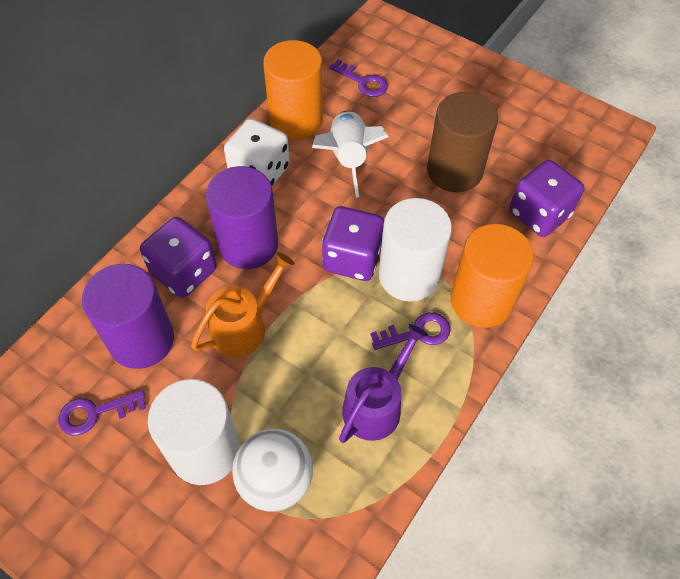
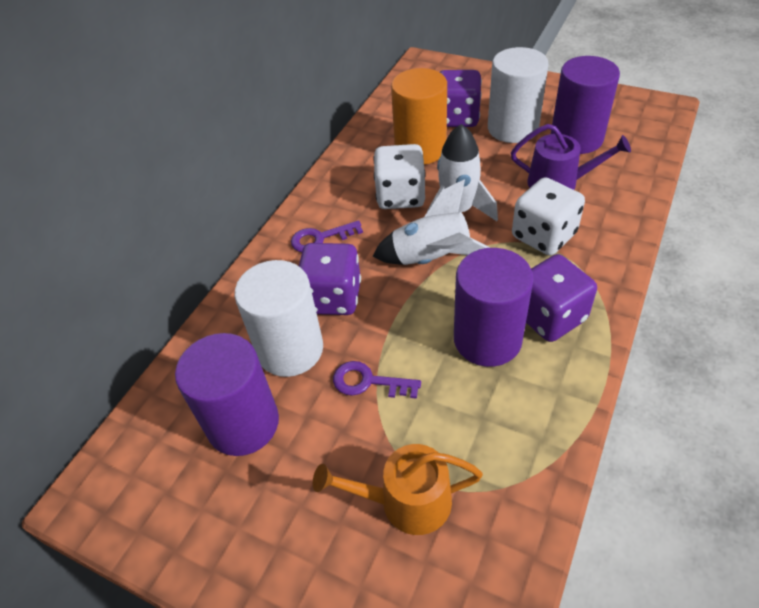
brown cylinder: 1 -> 0
orange cylinder: 2 -> 1
purple cylinder: 2 -> 3
purple key: 3 -> 2
white ball: 1 -> 0
white dice: 1 -> 2
white rocket: 1 -> 2

